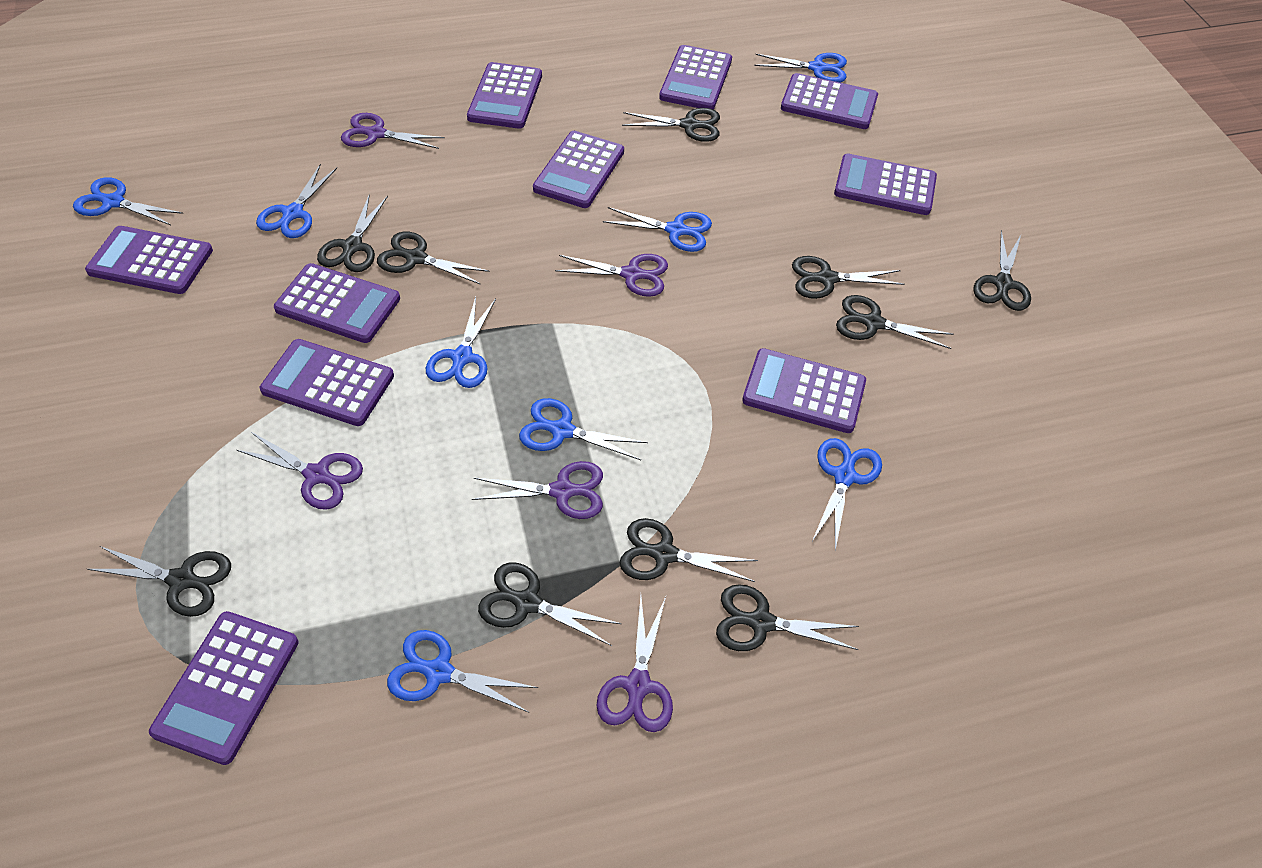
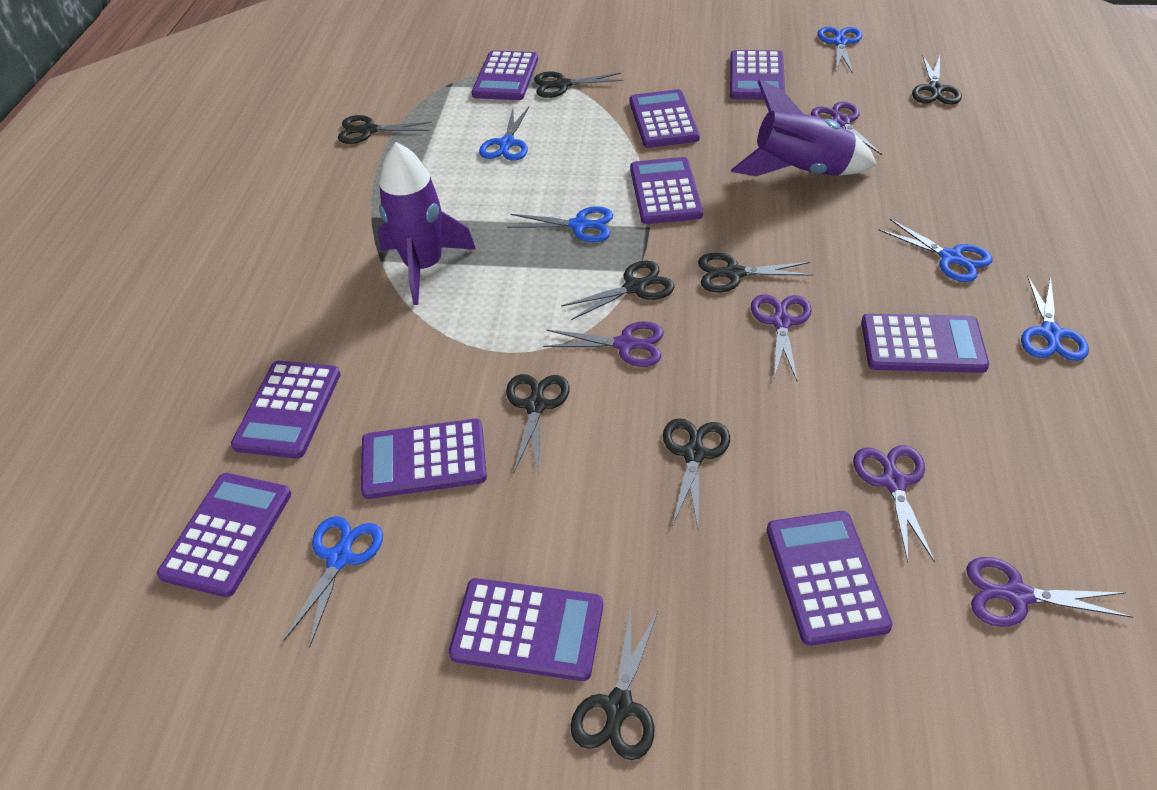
black scissors: 10 -> 8
blue scissors: 8 -> 6
purple rocket: 0 -> 2

